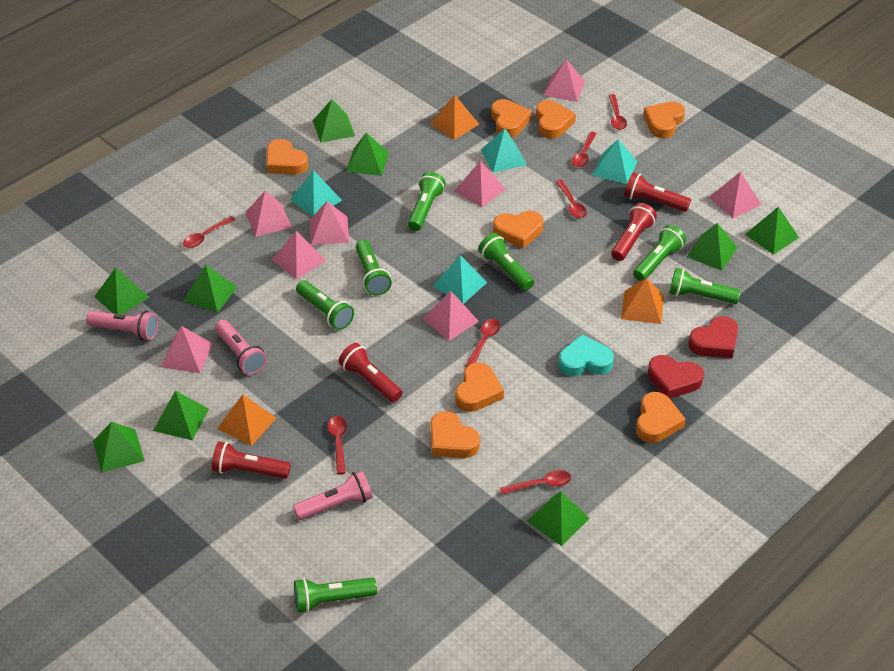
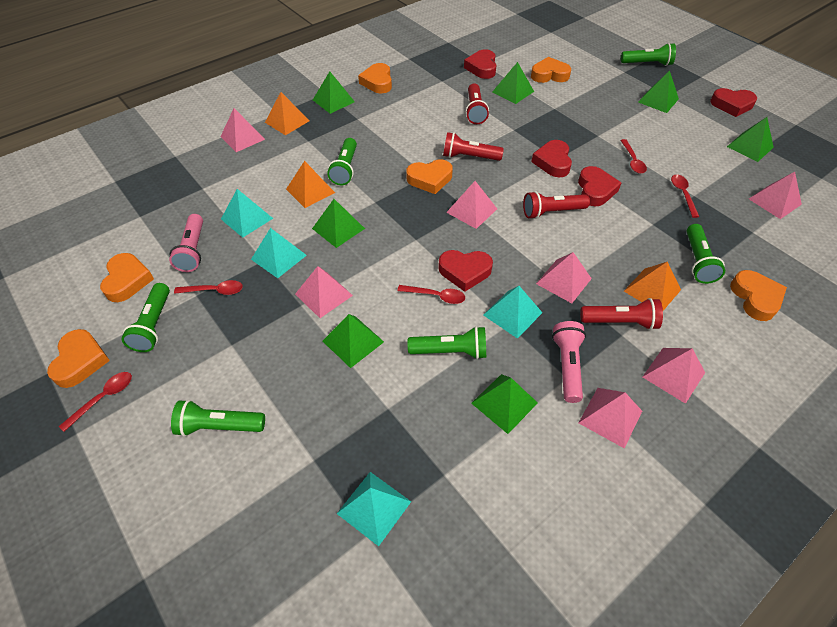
green flashlight: 7 -> 6
green pyramid: 9 -> 7
orange heart: 8 -> 6
pink flashlight: 3 -> 2
pink pyramid: 8 -> 7
red heart: 2 -> 5
red spoon: 7 -> 5
turquoise heart: 1 -> 0

